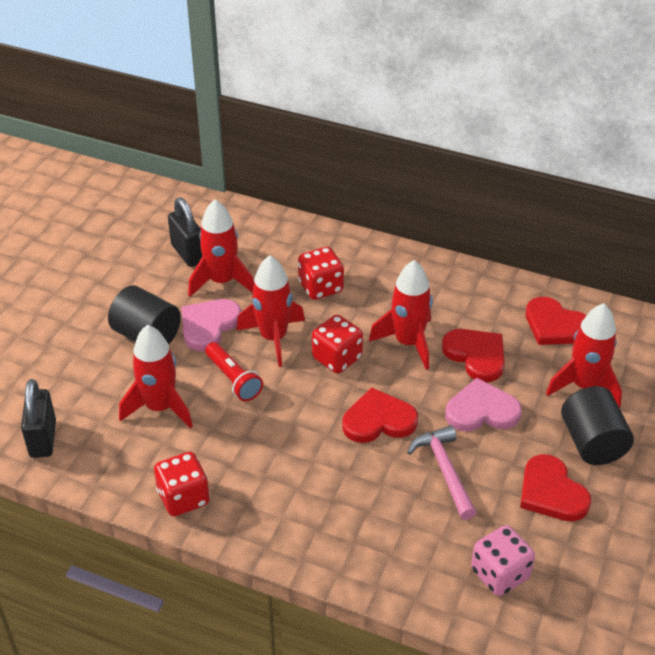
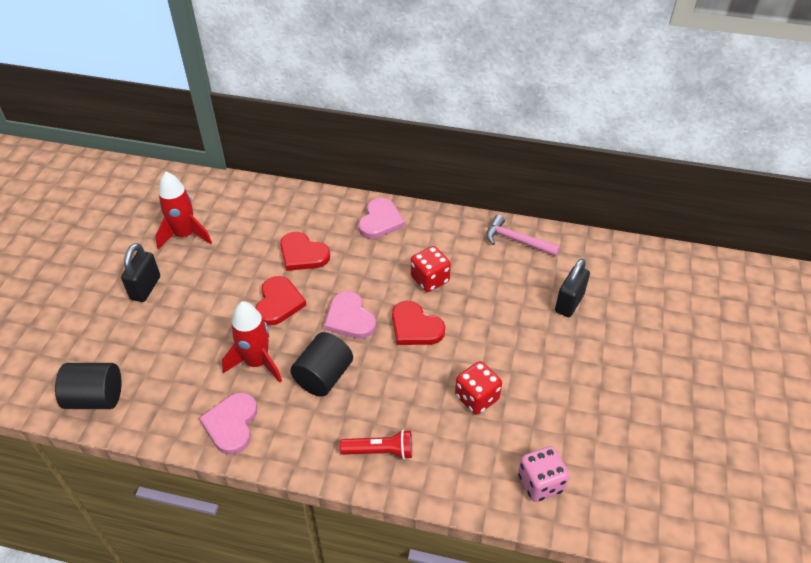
pink heart: 2 -> 3
red dice: 3 -> 2
red heart: 4 -> 3
red rocket: 5 -> 2

